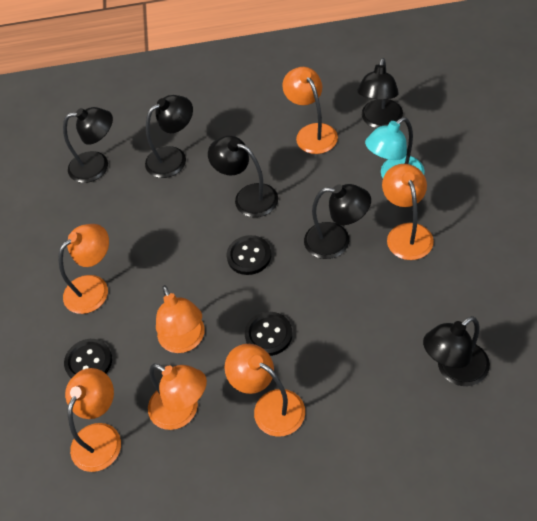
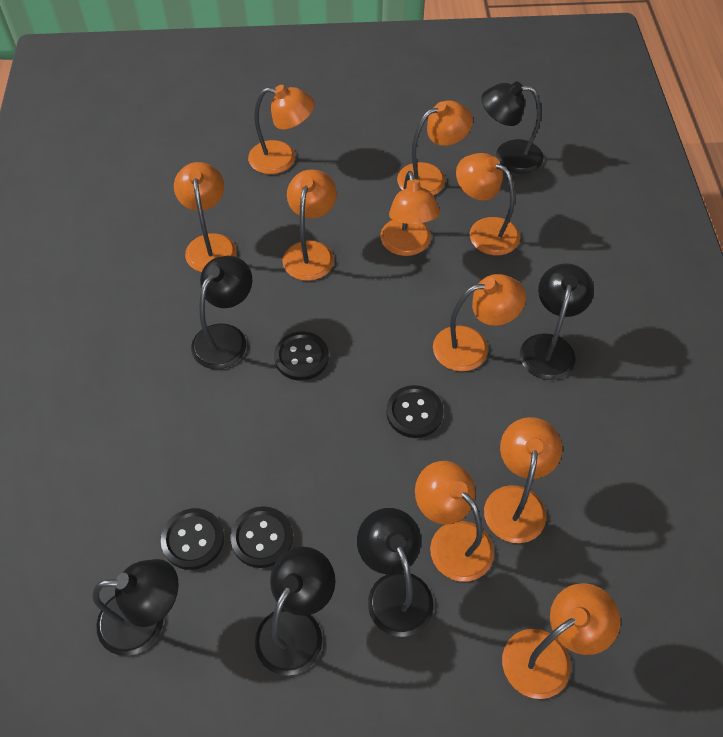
black button: 3 -> 4
orange lamp: 7 -> 10
turquoise lamp: 1 -> 0

